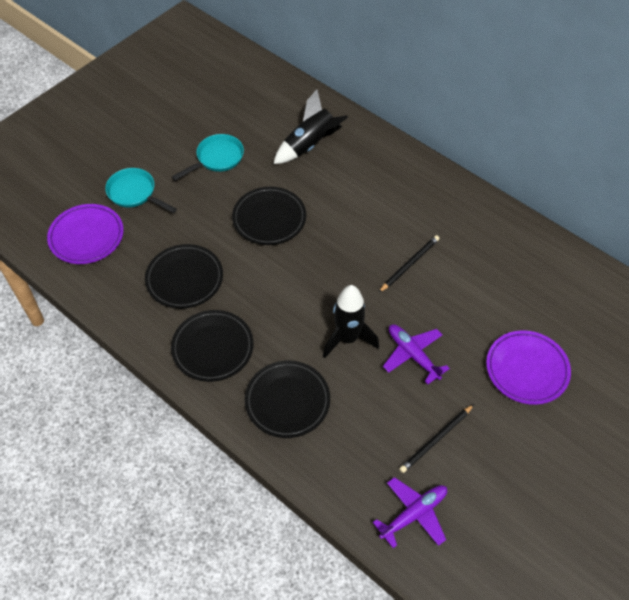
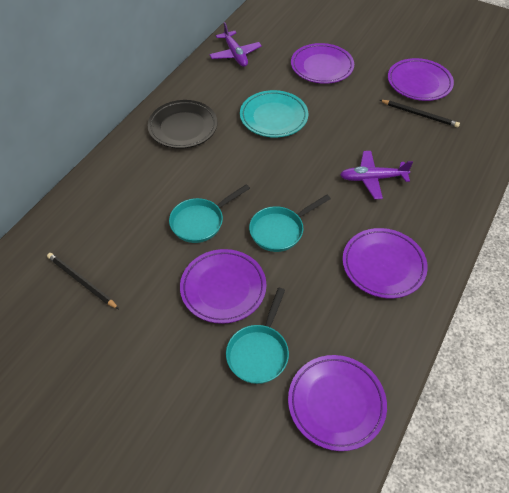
black plate: 4 -> 1
black rocket: 2 -> 0
purple plate: 2 -> 5
turquoise pan: 2 -> 3
turquoise plate: 0 -> 1

